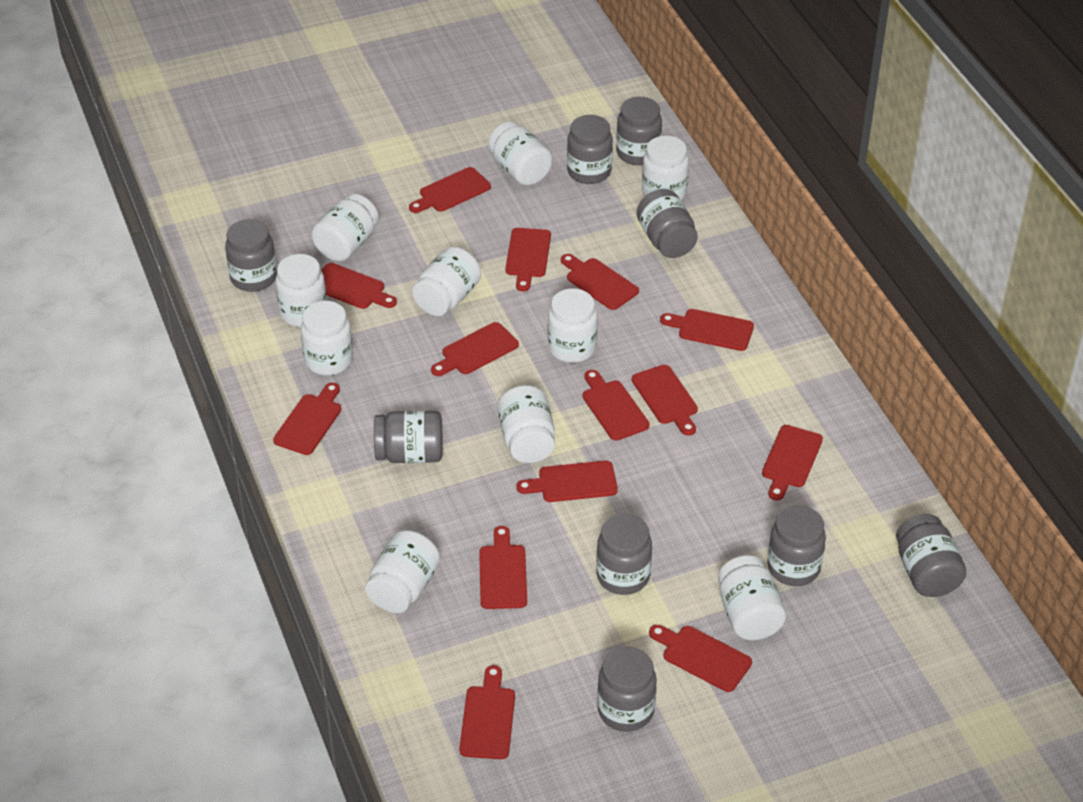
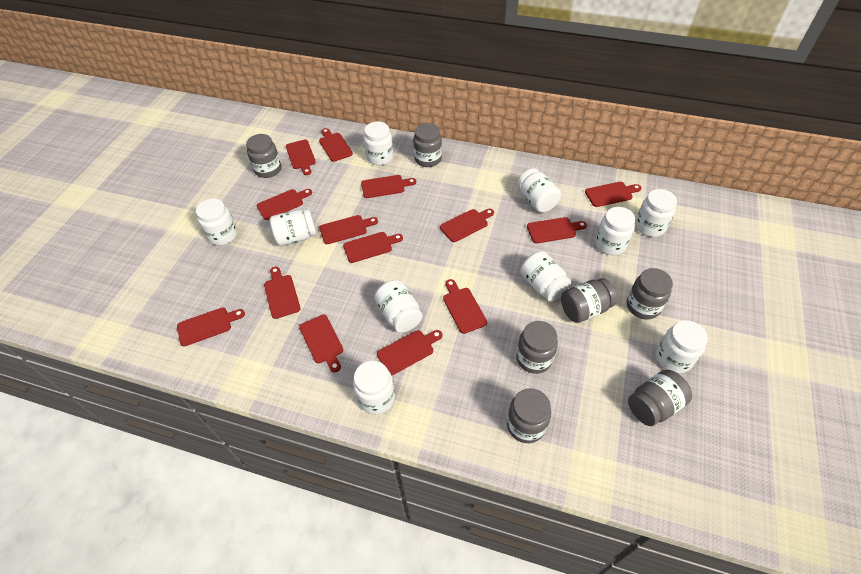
grey jar: 9 -> 7

